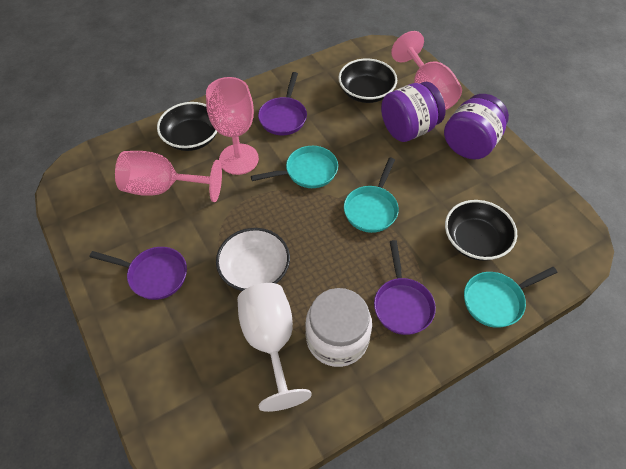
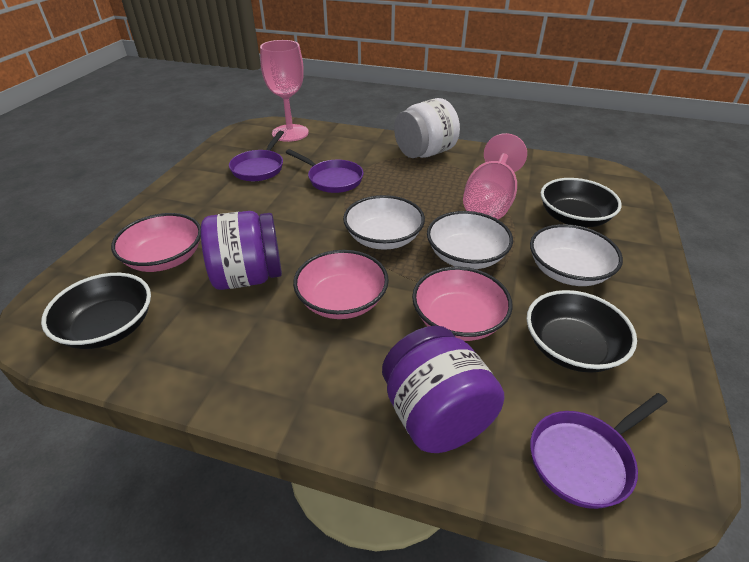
pink bowl: 0 -> 3
pink goblet: 3 -> 2
turquoise pan: 3 -> 0
white bowl: 1 -> 3
white goblet: 1 -> 0

